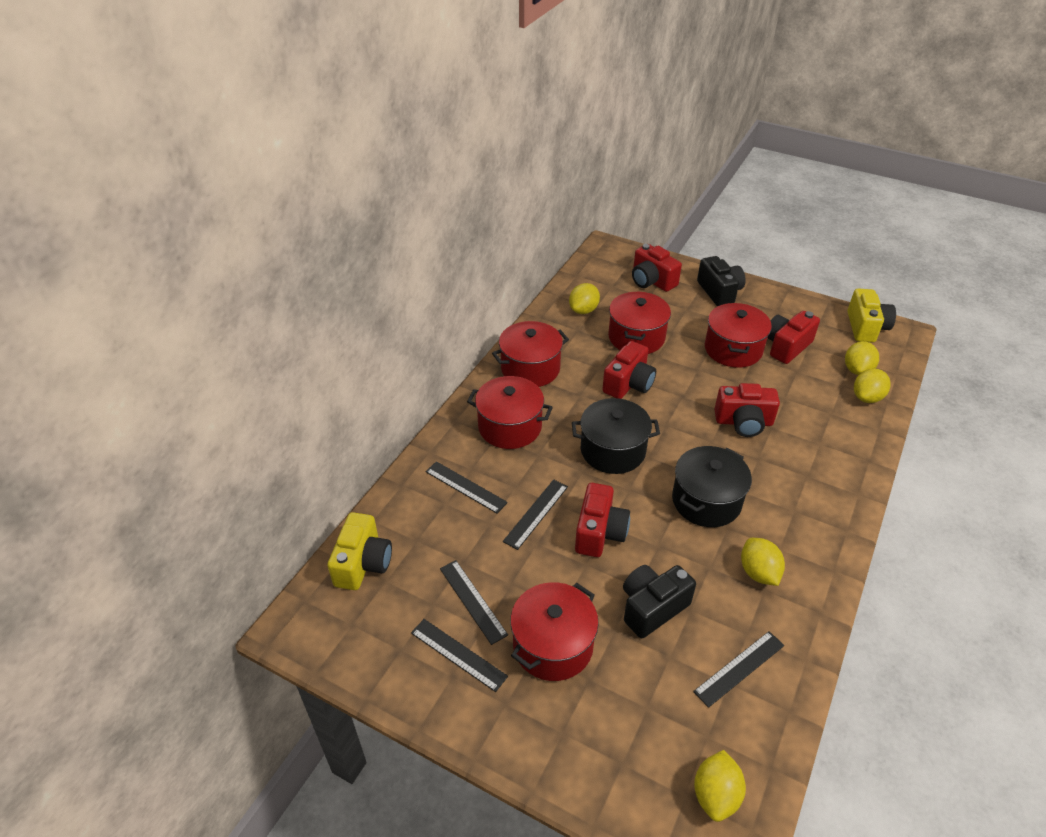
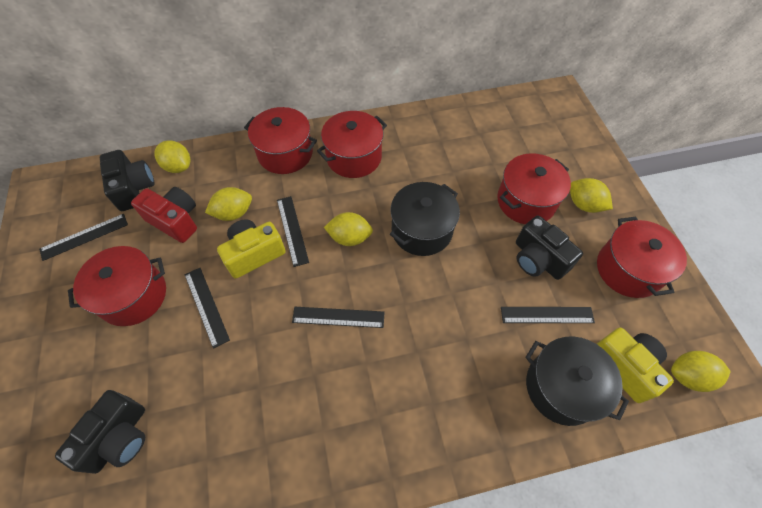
black camera: 2 -> 3
red camera: 5 -> 1

